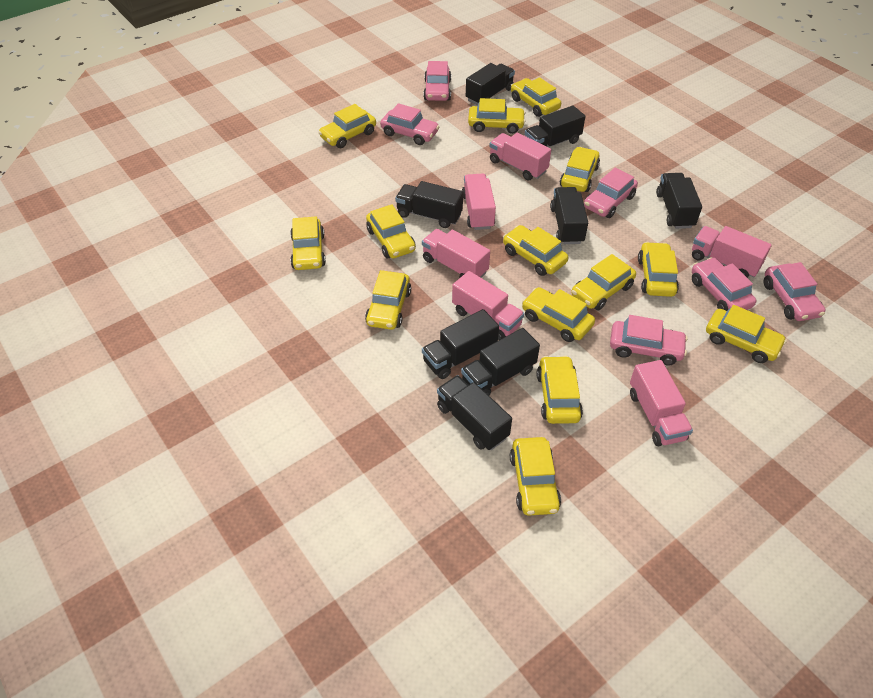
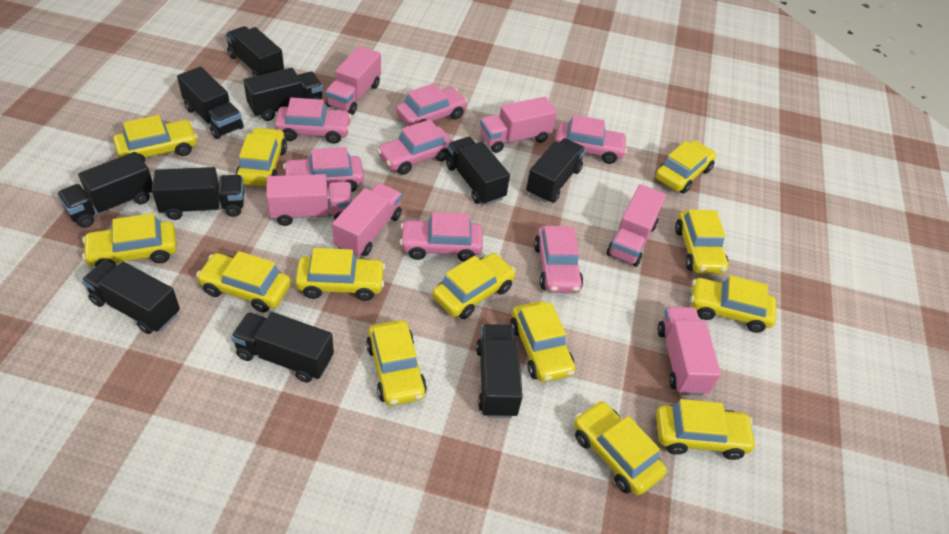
black truck: 8 -> 10
pink car: 6 -> 7
yellow car: 14 -> 13

